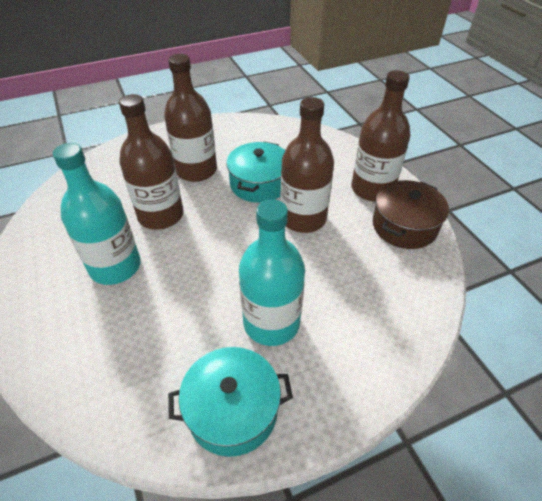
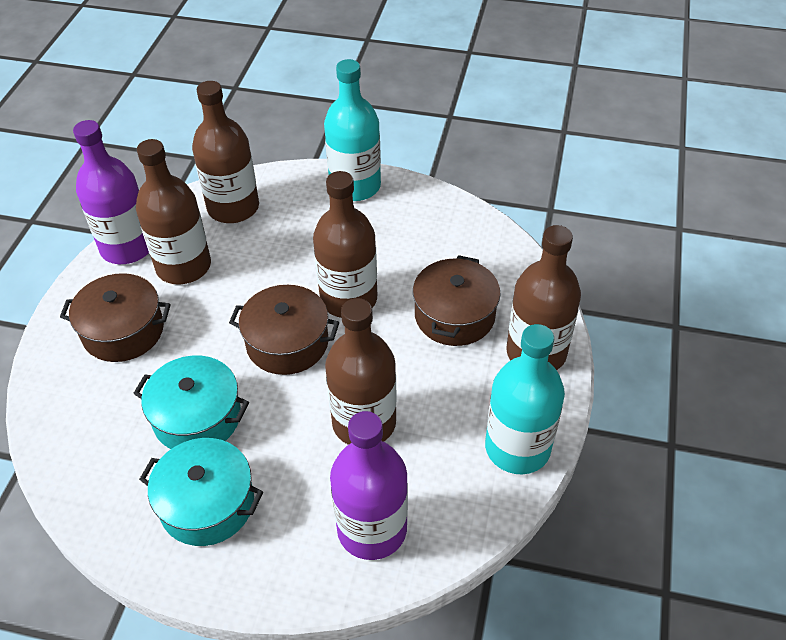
brown bottle: 4 -> 5
brown pot: 1 -> 3
purple bottle: 0 -> 2

